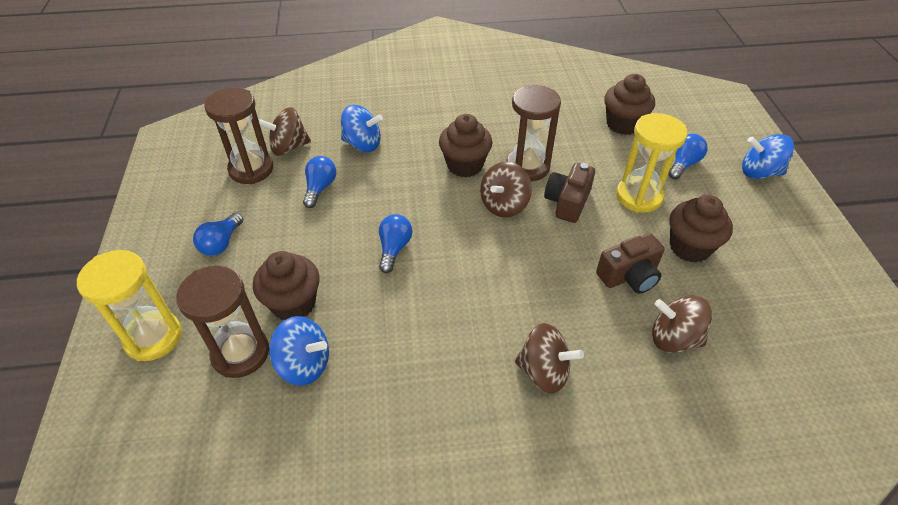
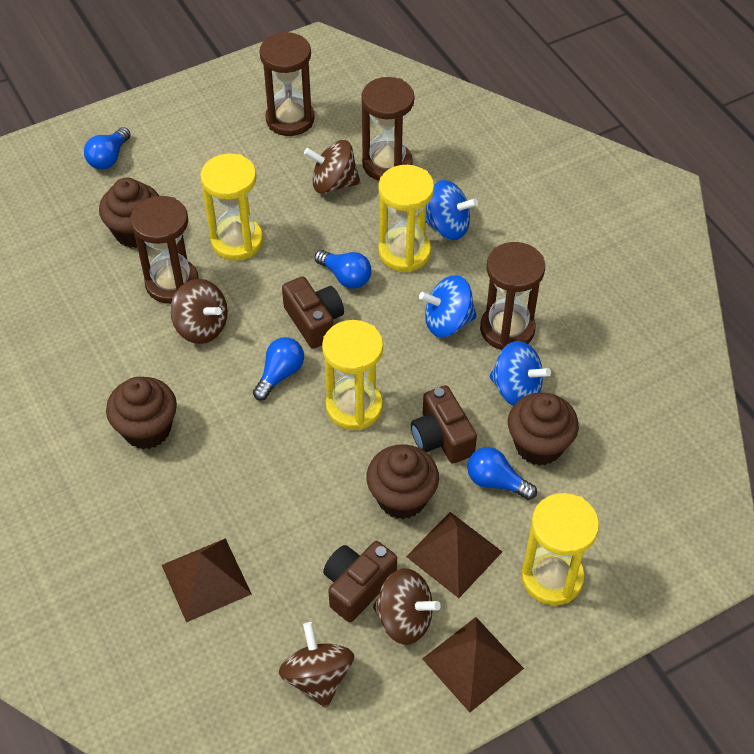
brown camera: 2 -> 3
brown hourglass: 3 -> 4
brown pyramid: 0 -> 3
yellow hourglass: 2 -> 4

